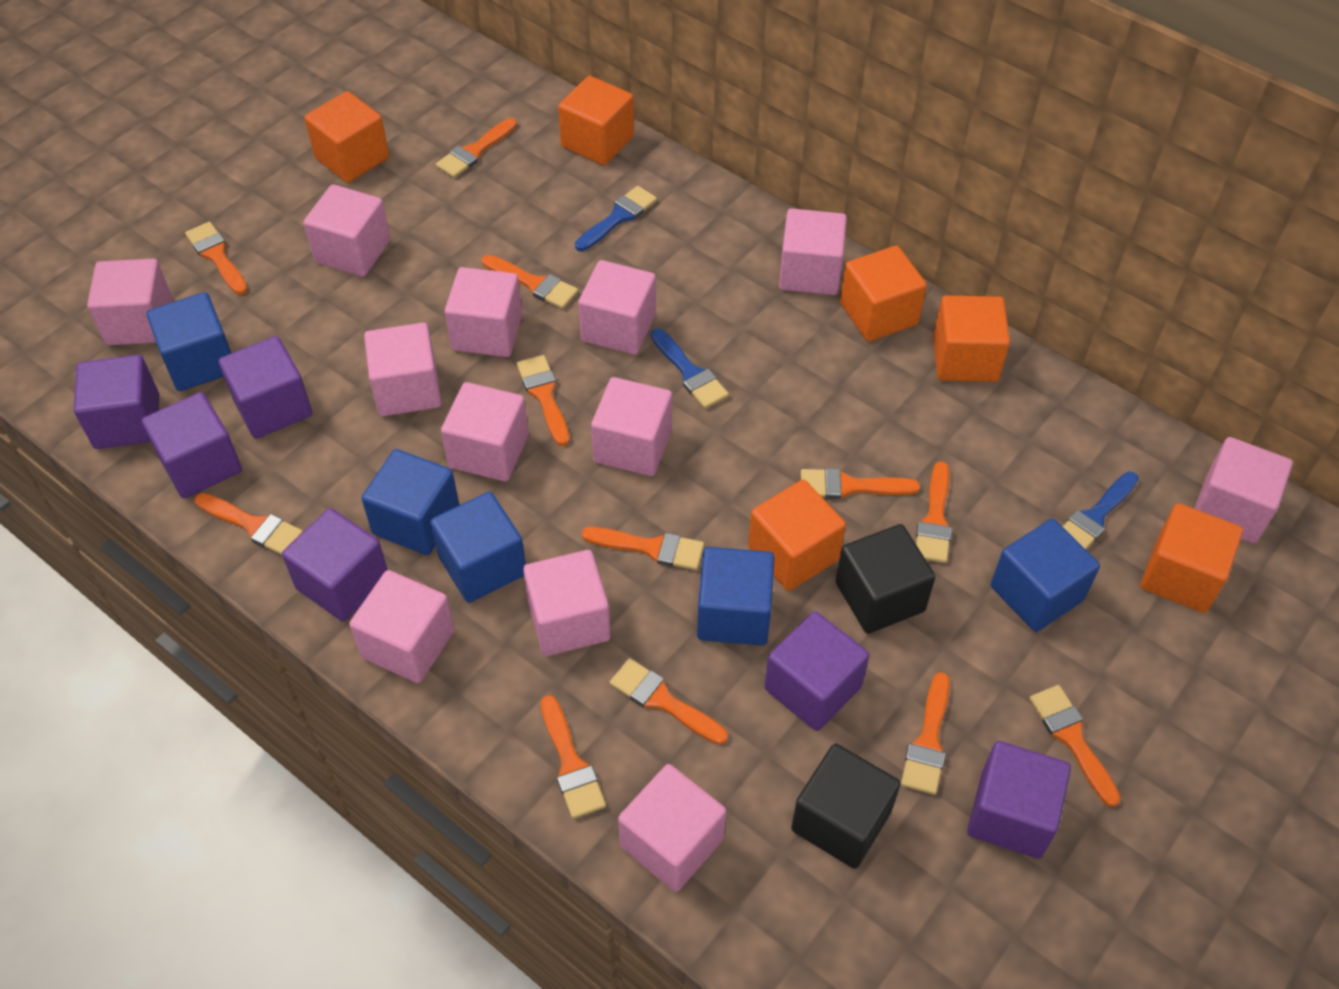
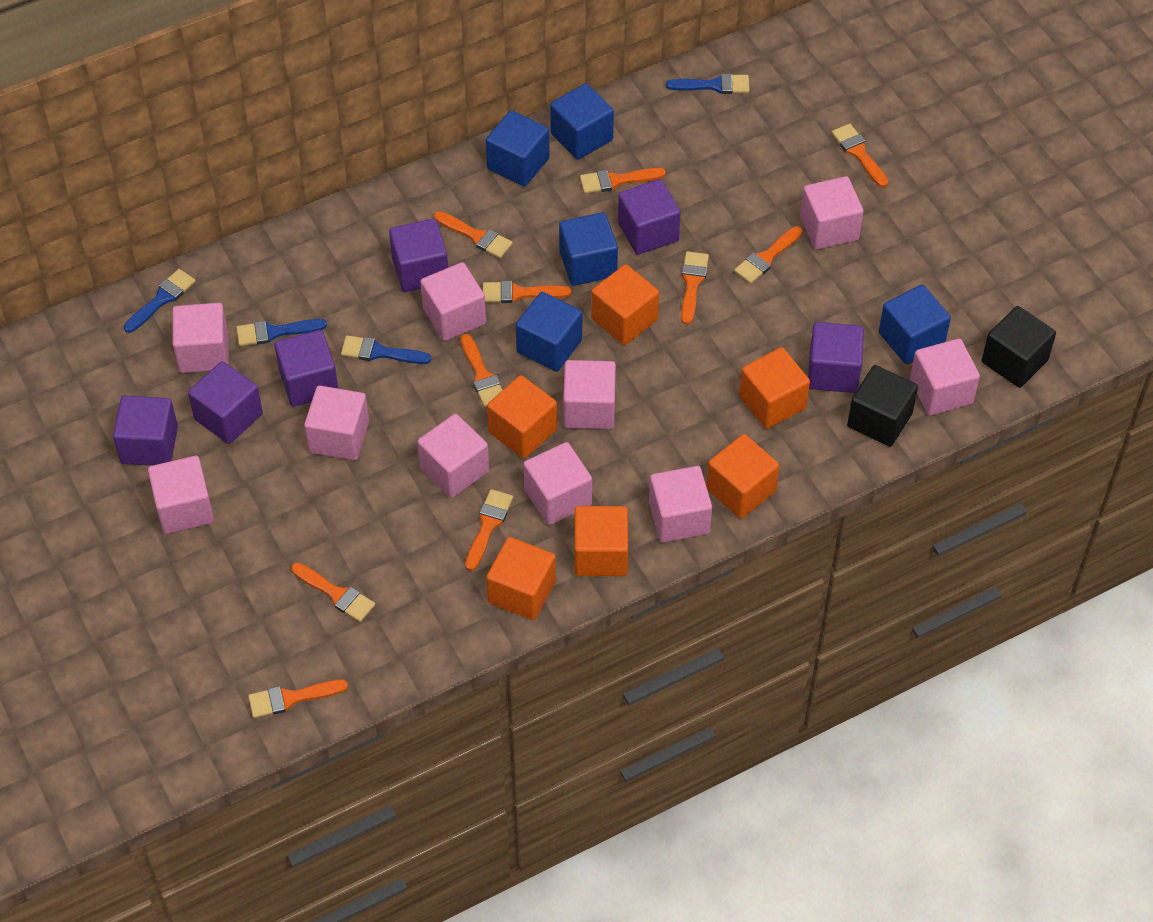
blue brush: 3 -> 4
orange brush: 12 -> 10
pink cube: 12 -> 10

